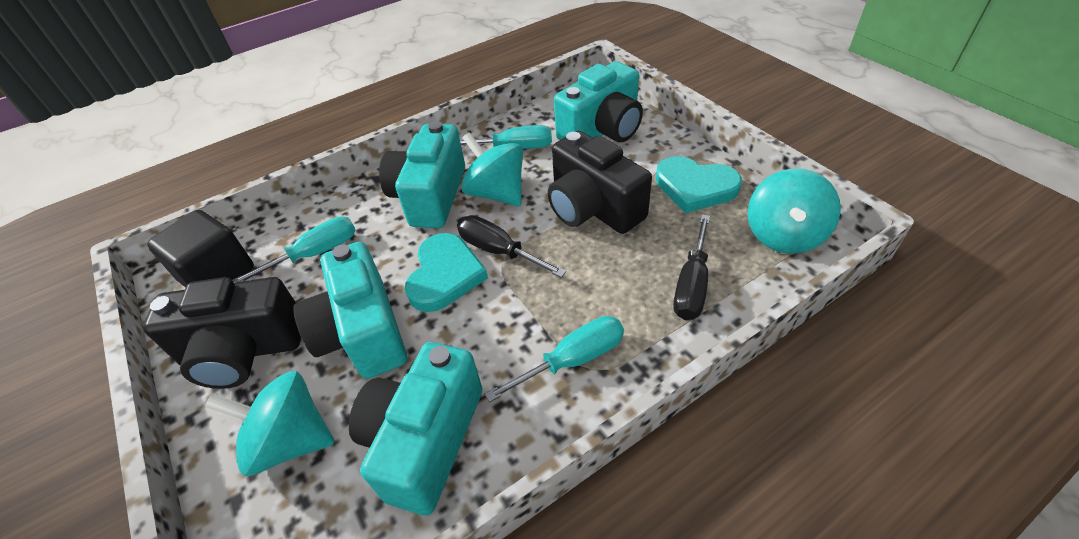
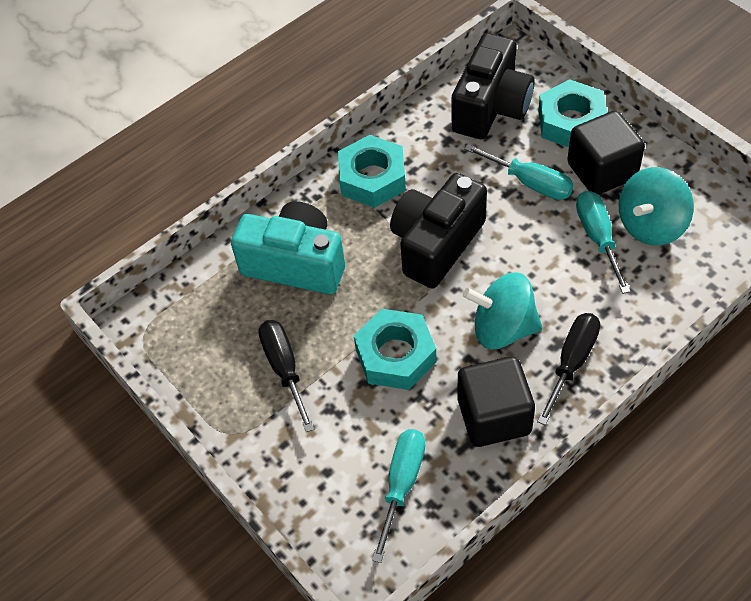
black cube: 1 -> 2
turquoise camera: 4 -> 1
turquoise heart: 2 -> 0
turquoise nut: 0 -> 3
turquoise spinning top: 3 -> 2

